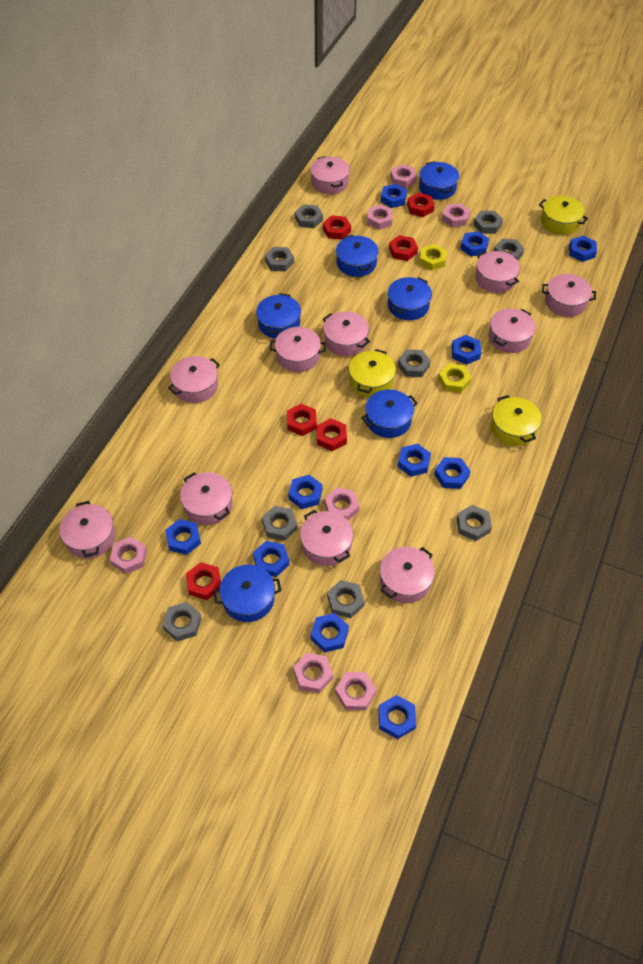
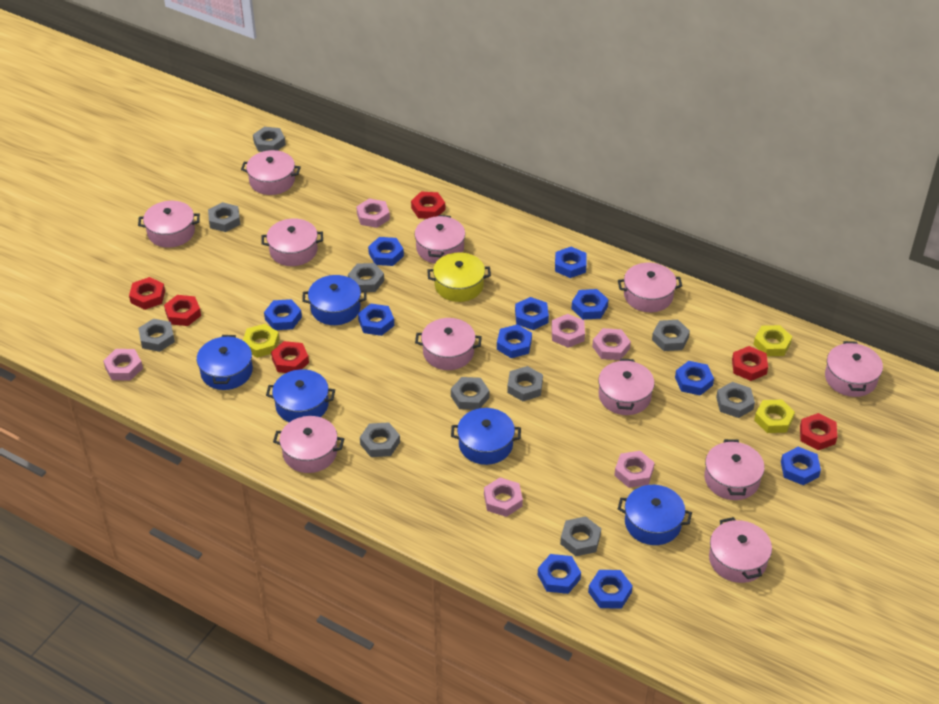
blue pot: 6 -> 5
grey nut: 9 -> 10
pink nut: 7 -> 6
yellow nut: 2 -> 3
yellow pot: 3 -> 1

